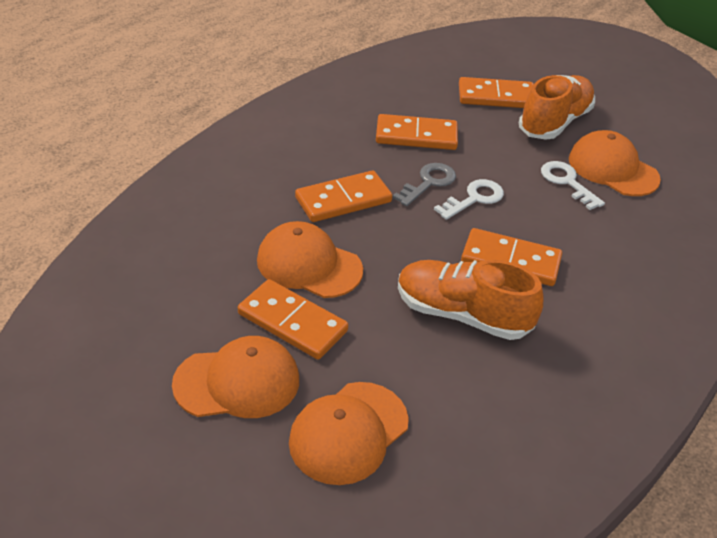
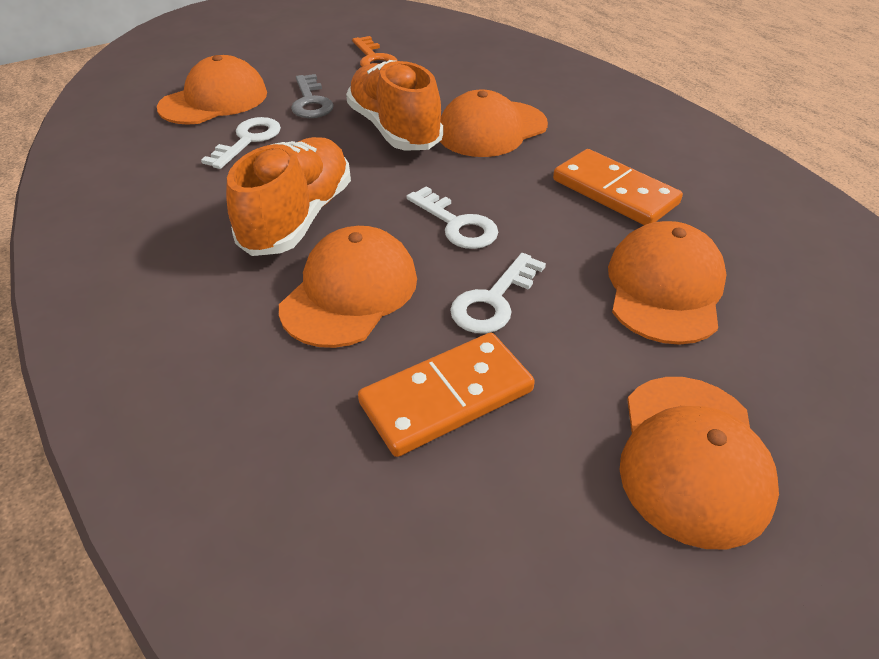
orange cap: 4 -> 5
orange domino: 5 -> 2
orange key: 0 -> 1
white key: 2 -> 3

